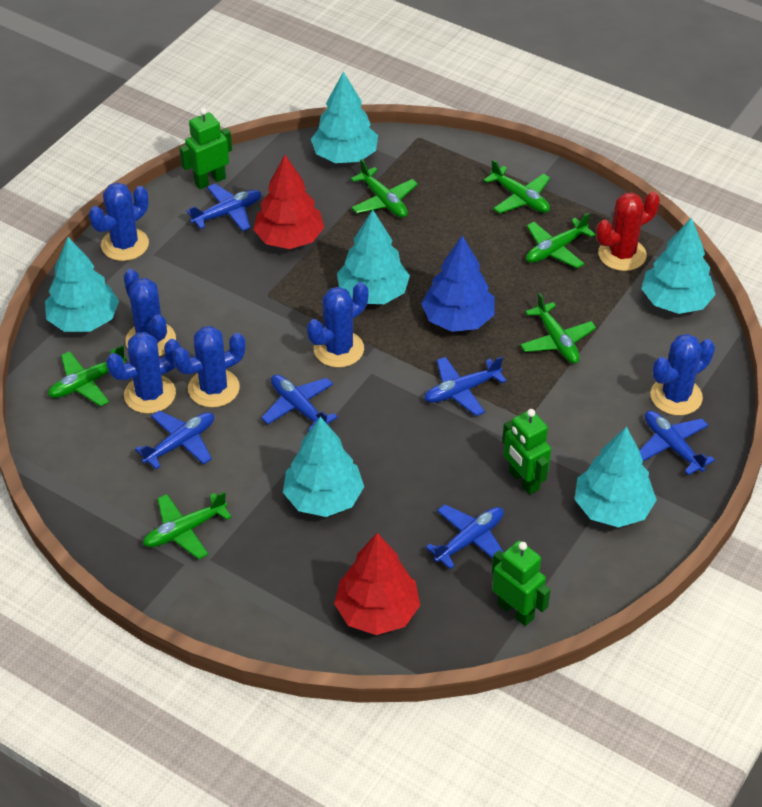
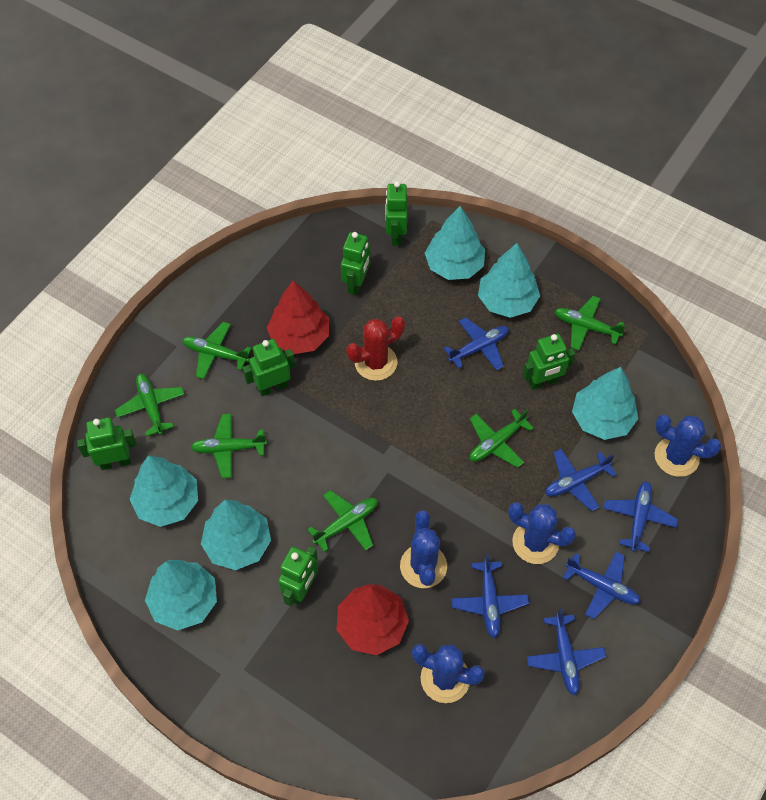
blue cactus: 6 -> 4
blue tree: 1 -> 0
green robot: 3 -> 6

